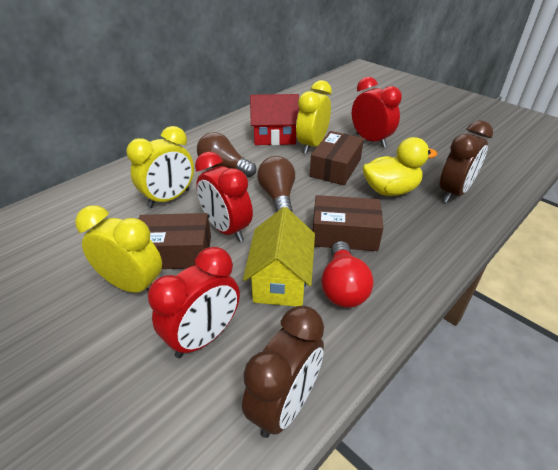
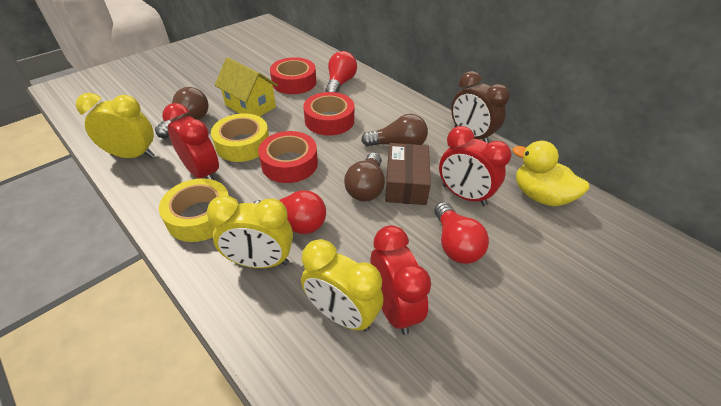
brown box: 3 -> 1
brown clock: 2 -> 1
brown light bulb: 2 -> 3
red house: 1 -> 0
red light bulb: 1 -> 3
red tape: 0 -> 3
yellow tape: 0 -> 2

